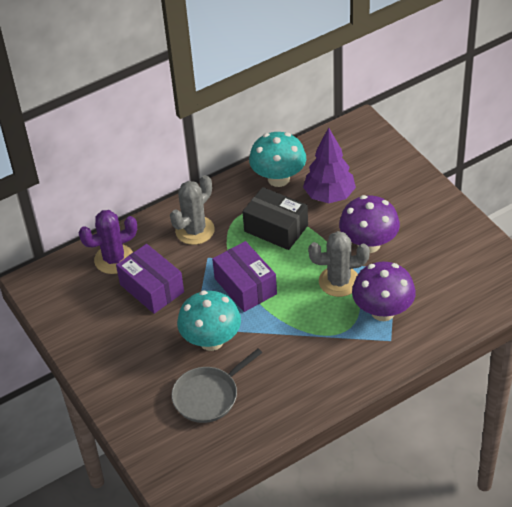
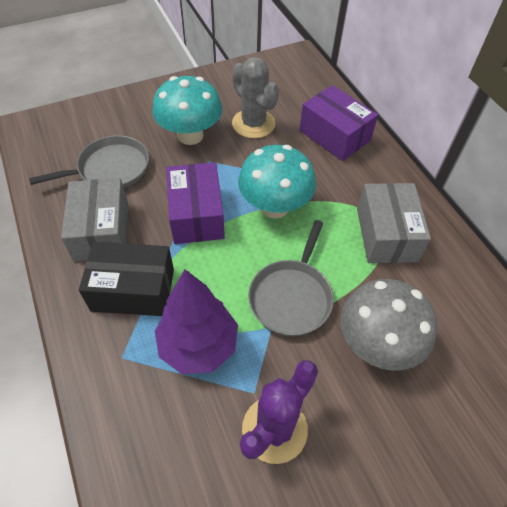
grey box: 0 -> 2
grey cactus: 2 -> 1
grey mushroom: 0 -> 1
grey pan: 1 -> 2
purple mushroom: 2 -> 0

